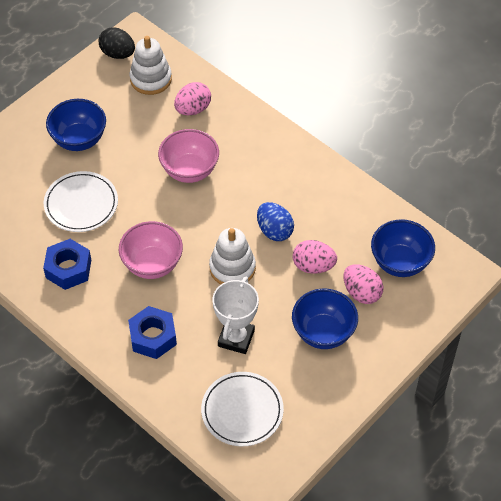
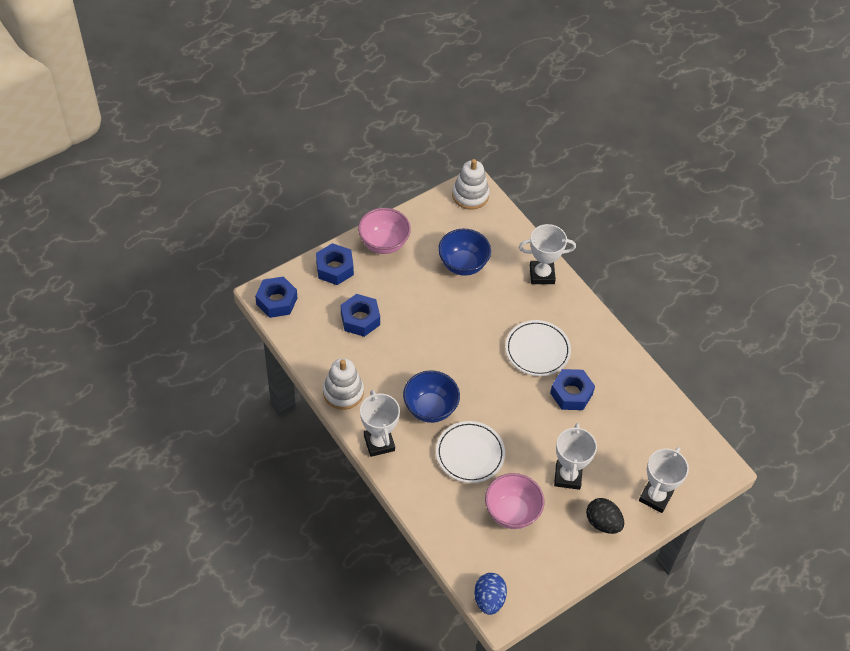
blue bowl: 3 -> 2
blue nut: 2 -> 4
pink egg: 3 -> 0
white trophy: 1 -> 4

